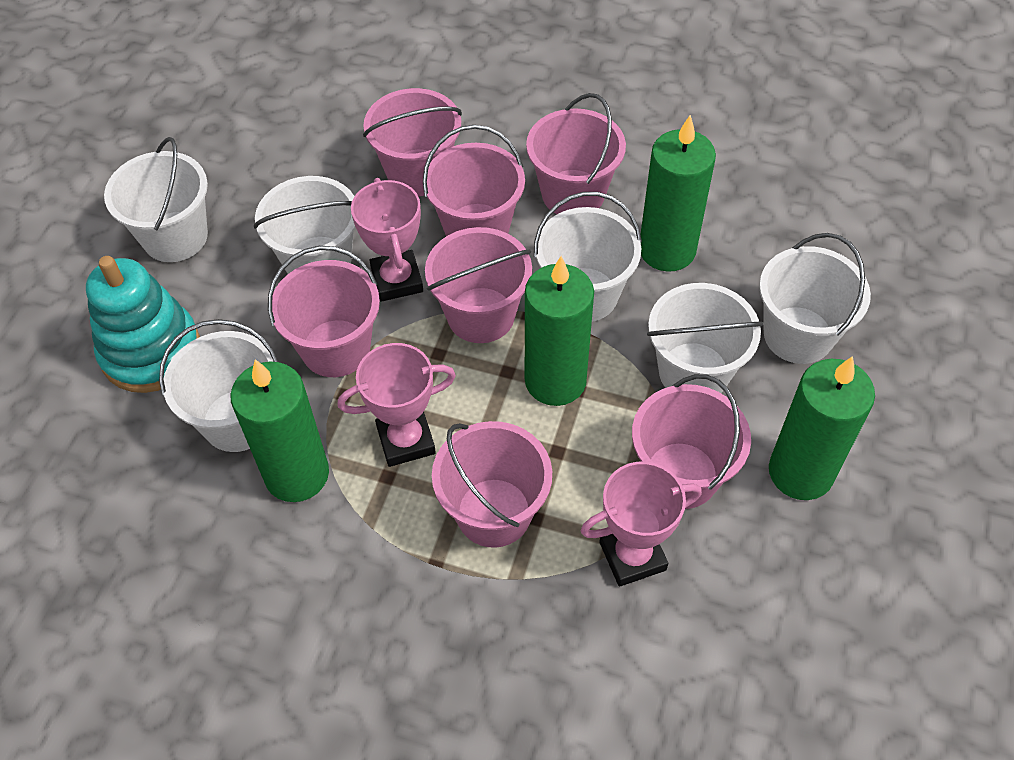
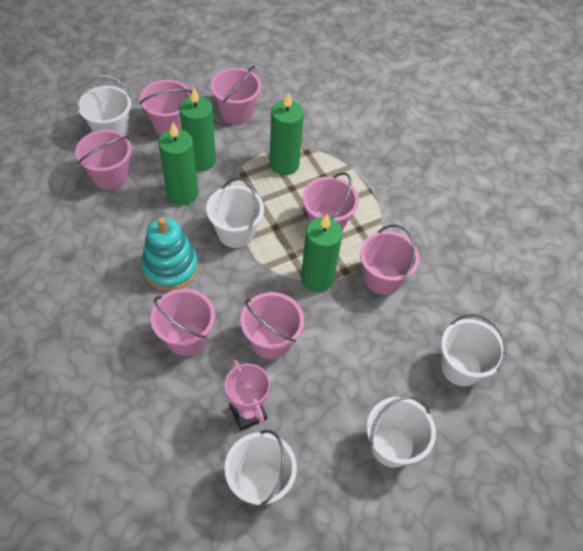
pink trophy: 3 -> 1
white bucket: 6 -> 5

